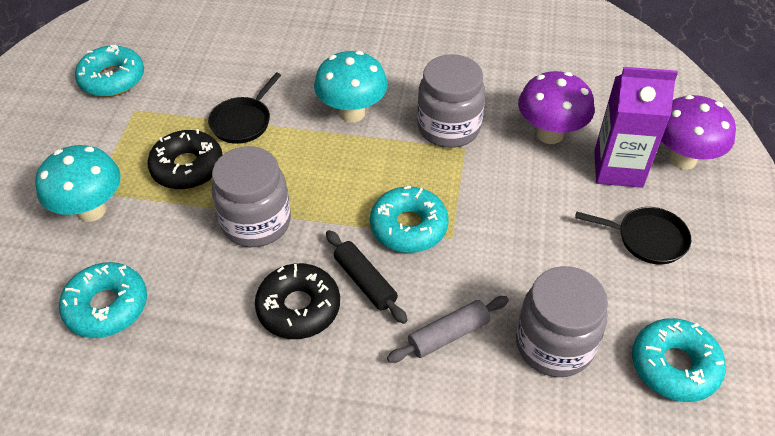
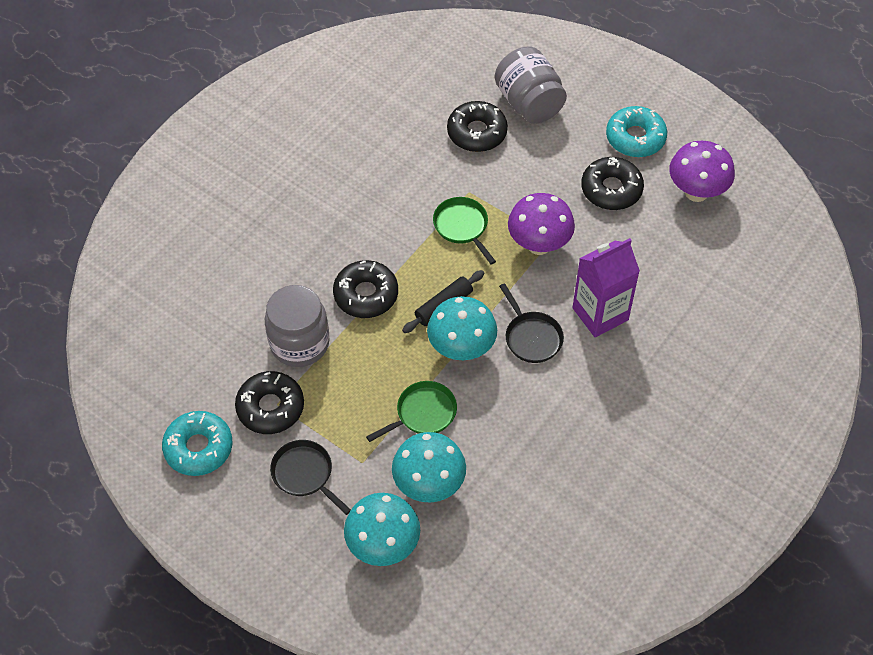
black donut: 2 -> 4
green pan: 0 -> 2
grey jar: 3 -> 2
grey rolling pin: 1 -> 0
turquoise donut: 4 -> 2
turquoise mushroom: 2 -> 3

